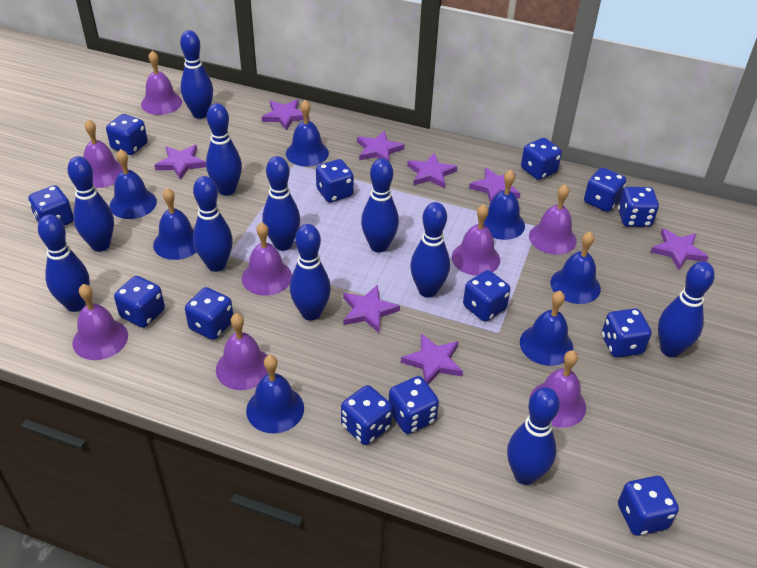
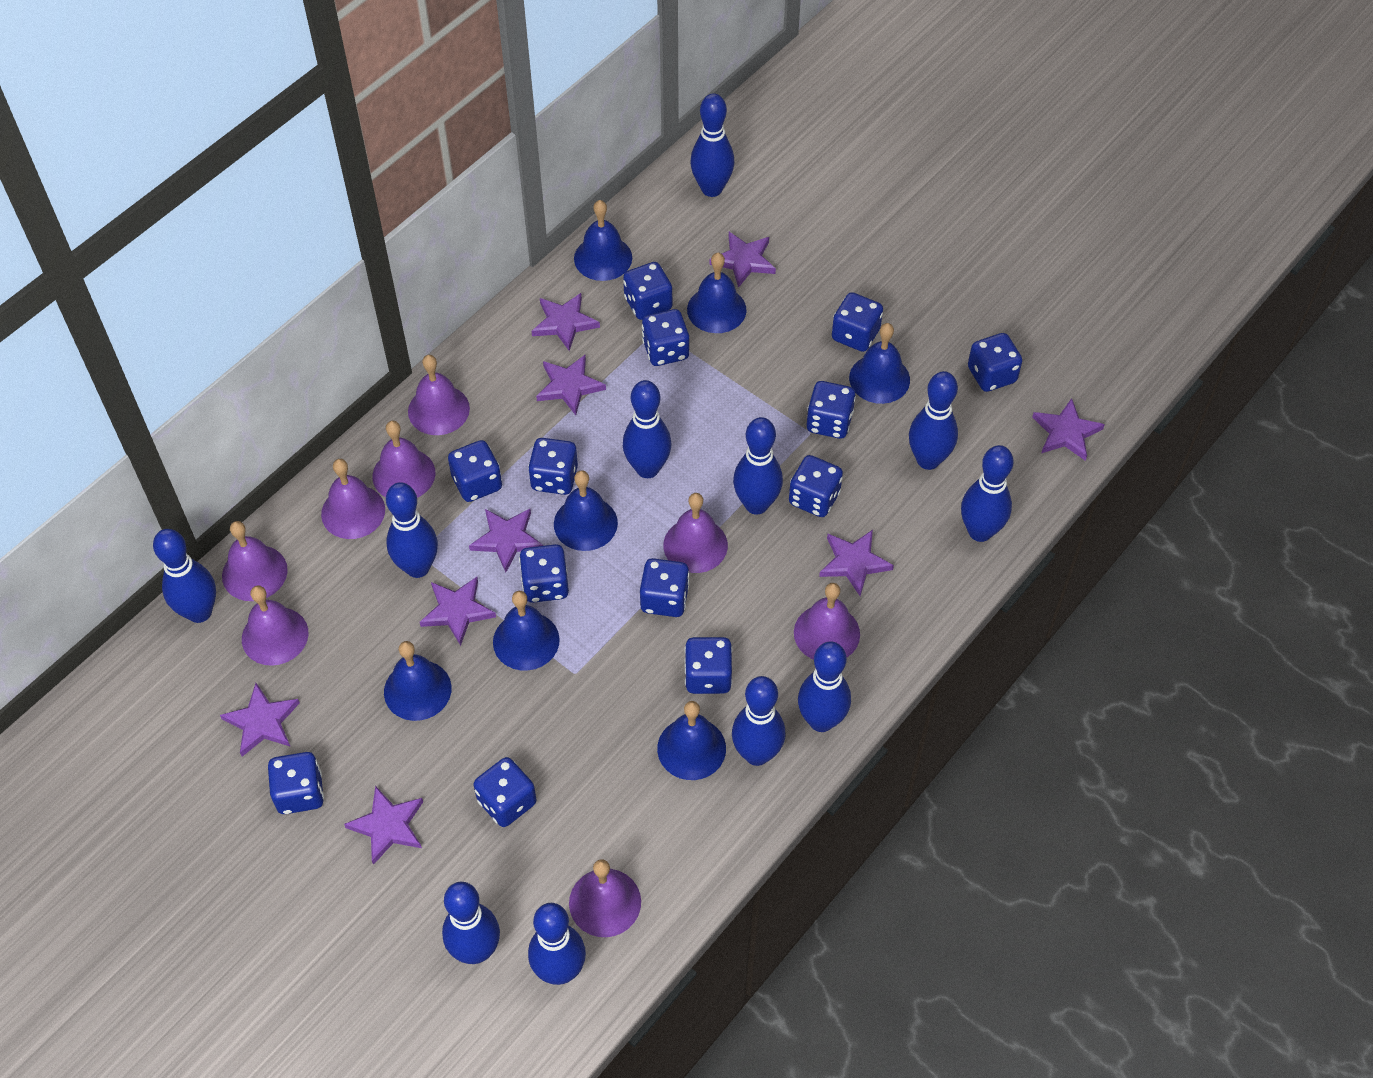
purple star: 8 -> 9

